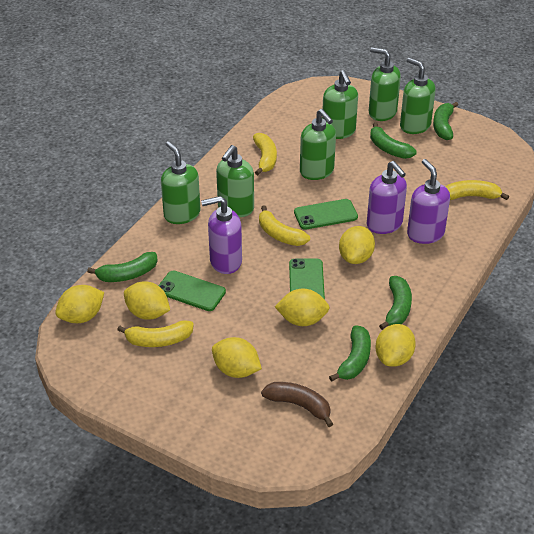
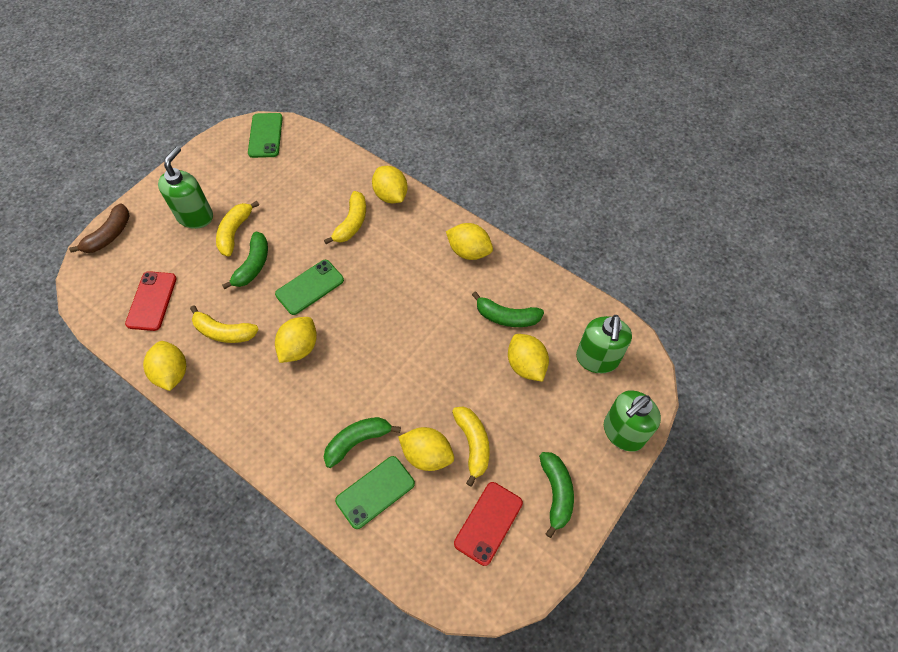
green banana: 5 -> 4
green soap dispenser: 6 -> 3
purple soap dispenser: 3 -> 0
red phone: 0 -> 2

